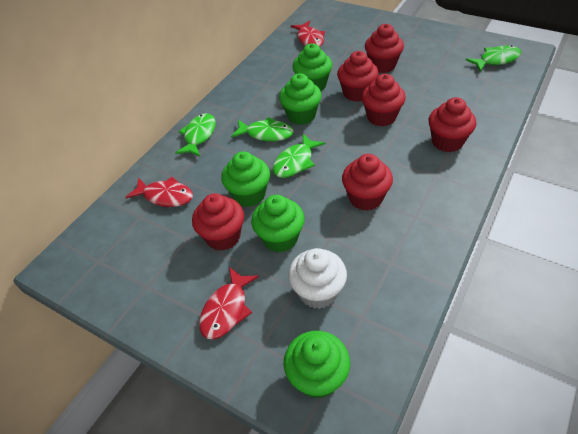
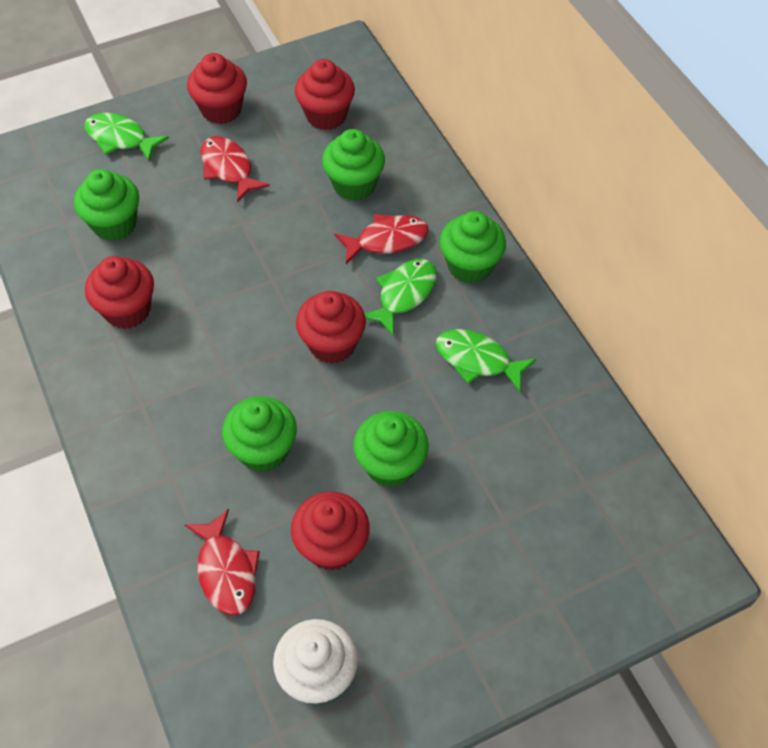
green fish: 4 -> 3
red cupcake: 6 -> 5

